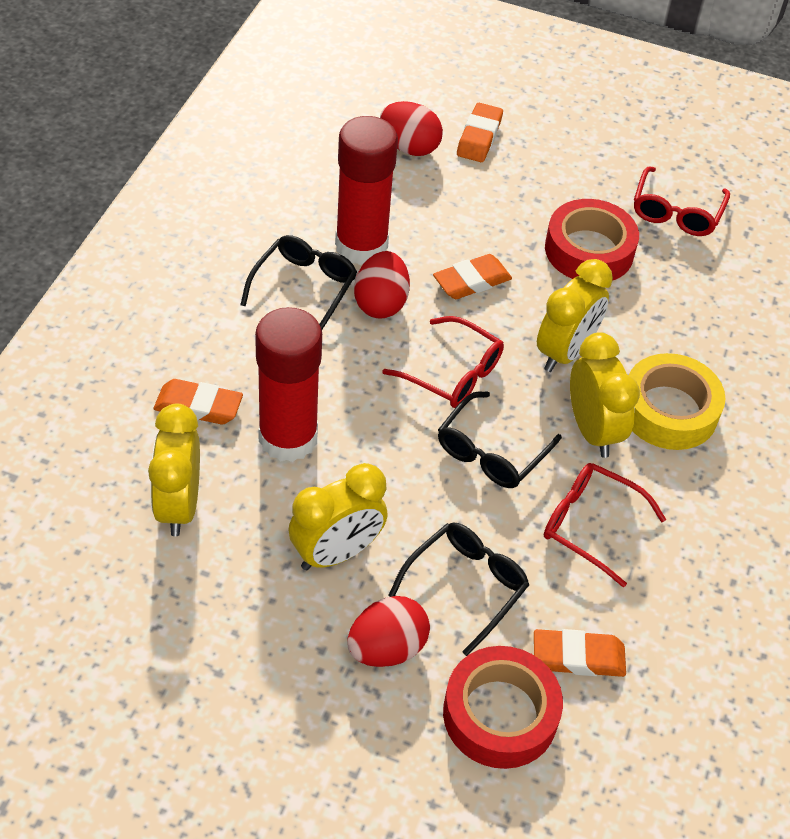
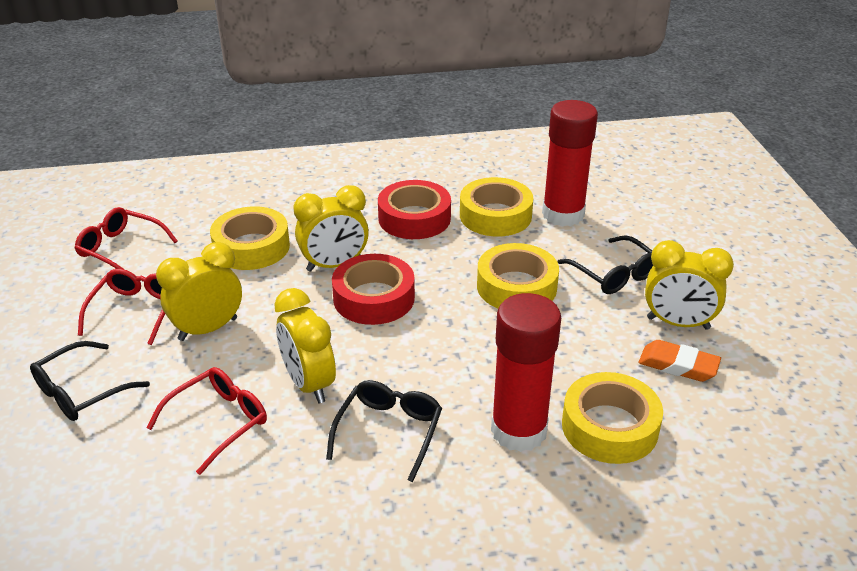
orange eraser: 4 -> 1
red egg: 3 -> 0
yellow tape: 1 -> 4

